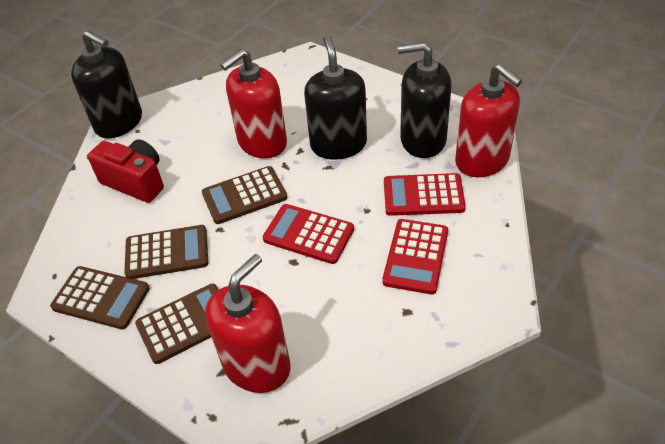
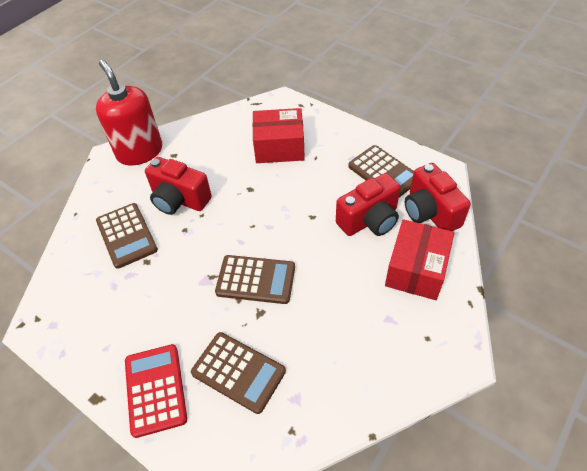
black soap dispenser: 3 -> 0
red box: 0 -> 2
red calculator: 3 -> 1
red camera: 1 -> 3
red soap dispenser: 3 -> 1

